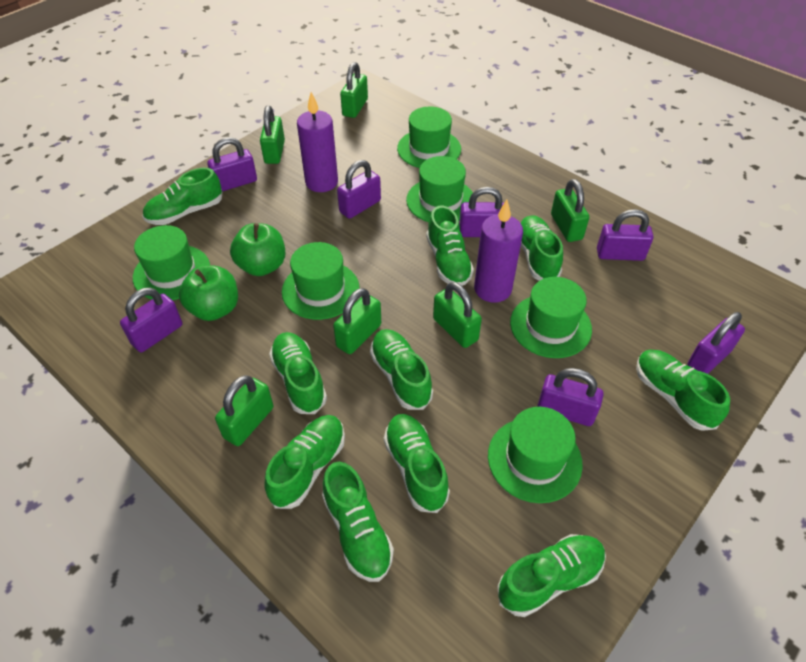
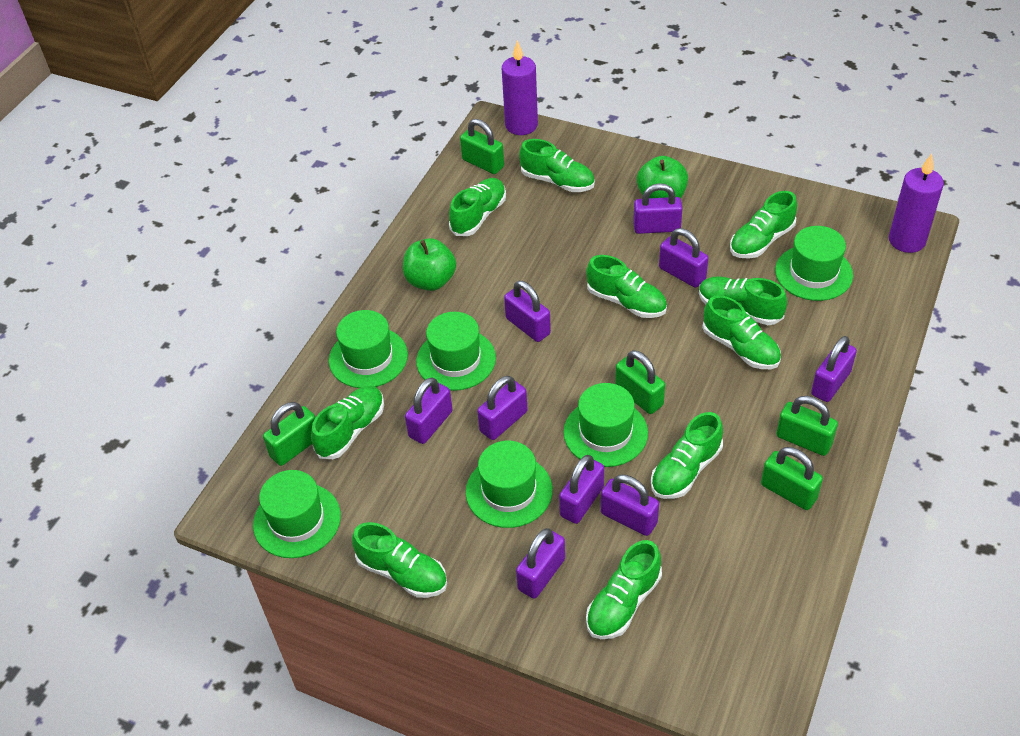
green padlock: 6 -> 5
purple padlock: 7 -> 9

